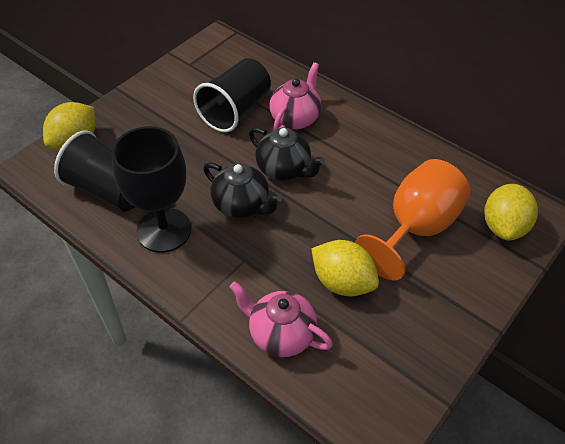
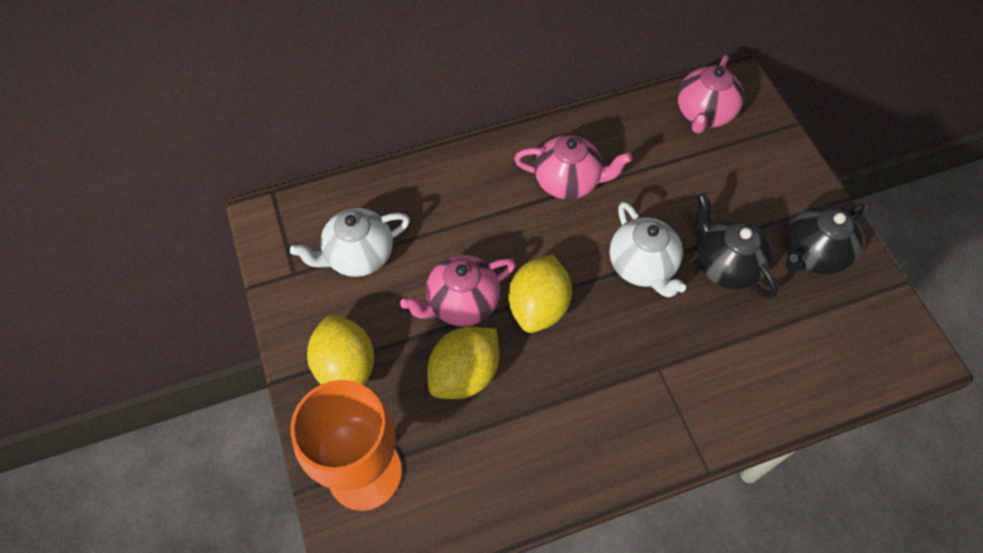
black cup: 2 -> 0
black goblet: 1 -> 0
pink teapot: 2 -> 3
white teapot: 0 -> 2

